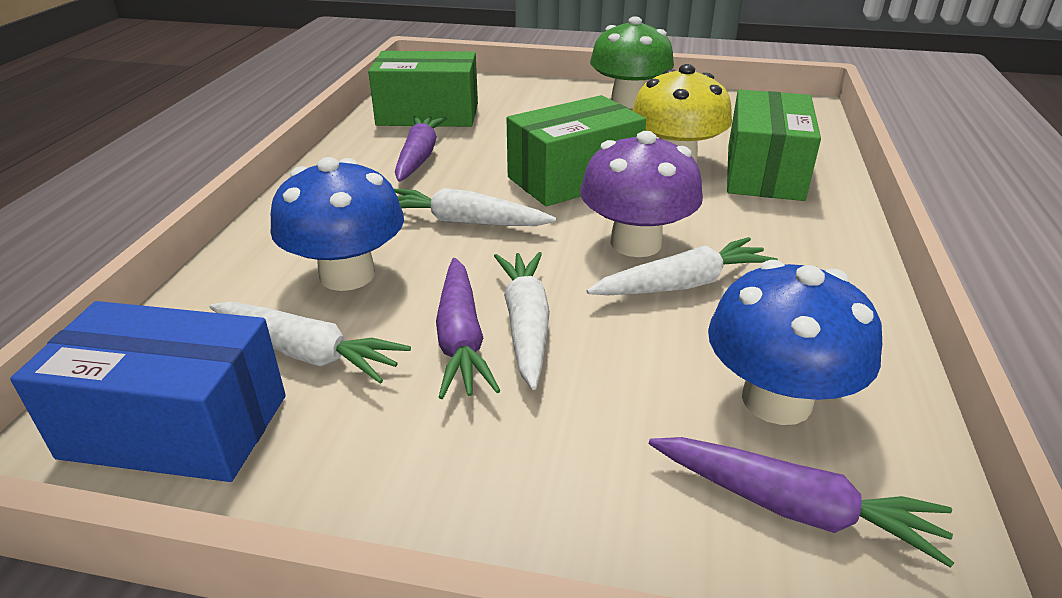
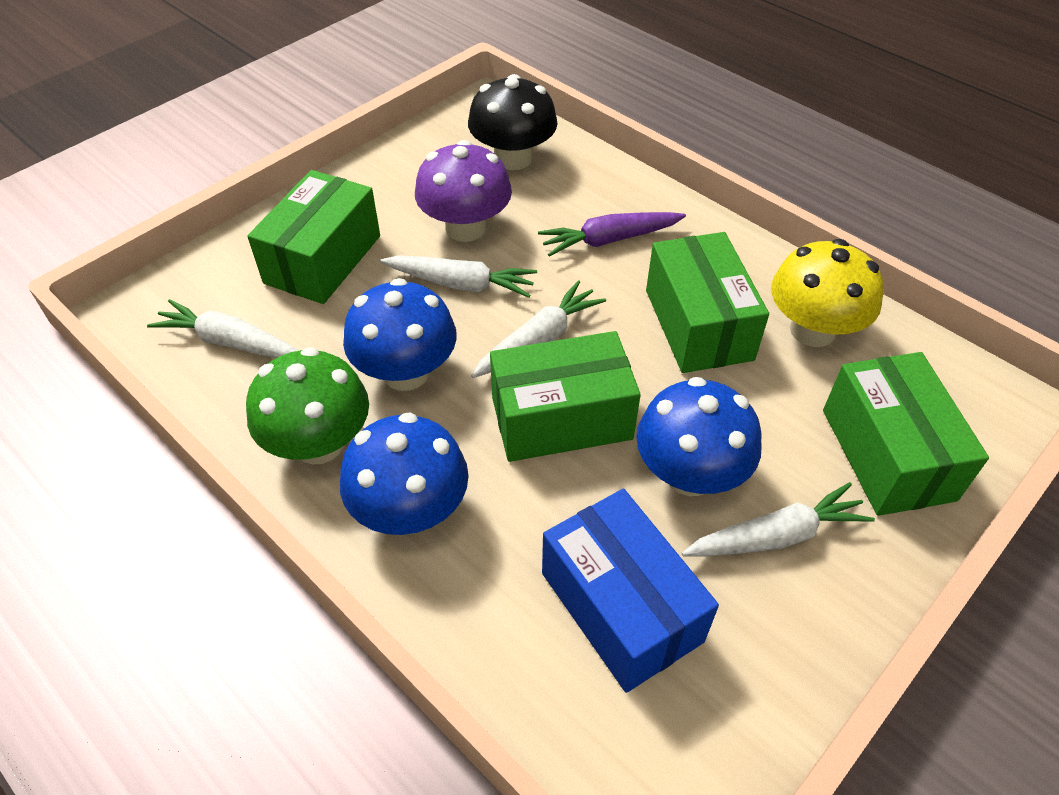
black mushroom: 0 -> 1
blue mushroom: 2 -> 3
green box: 3 -> 4
purple carrot: 3 -> 1

